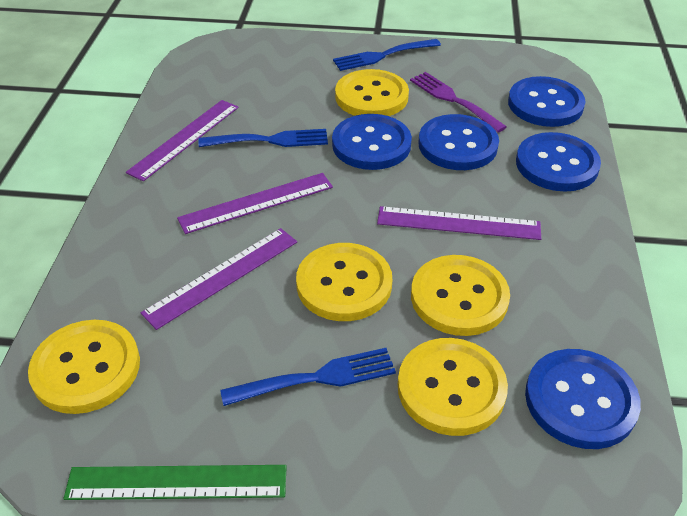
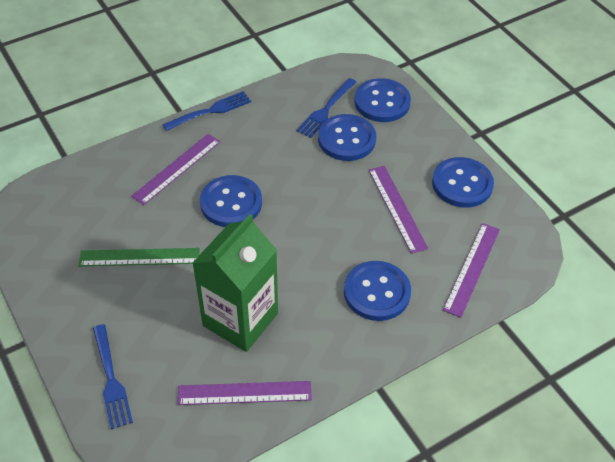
green carton: 0 -> 1
purple fork: 1 -> 0
yellow button: 5 -> 0

